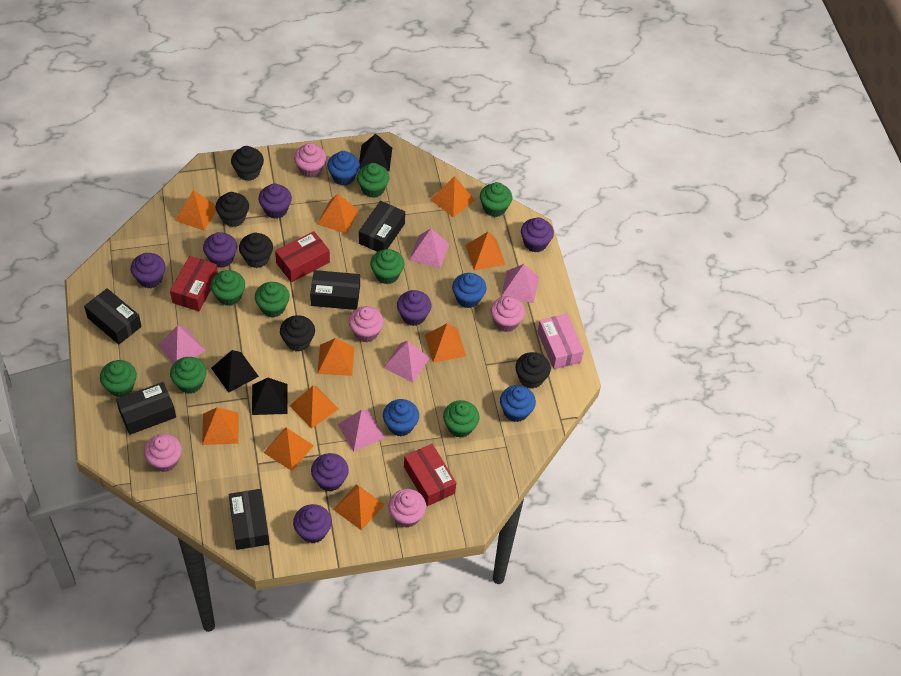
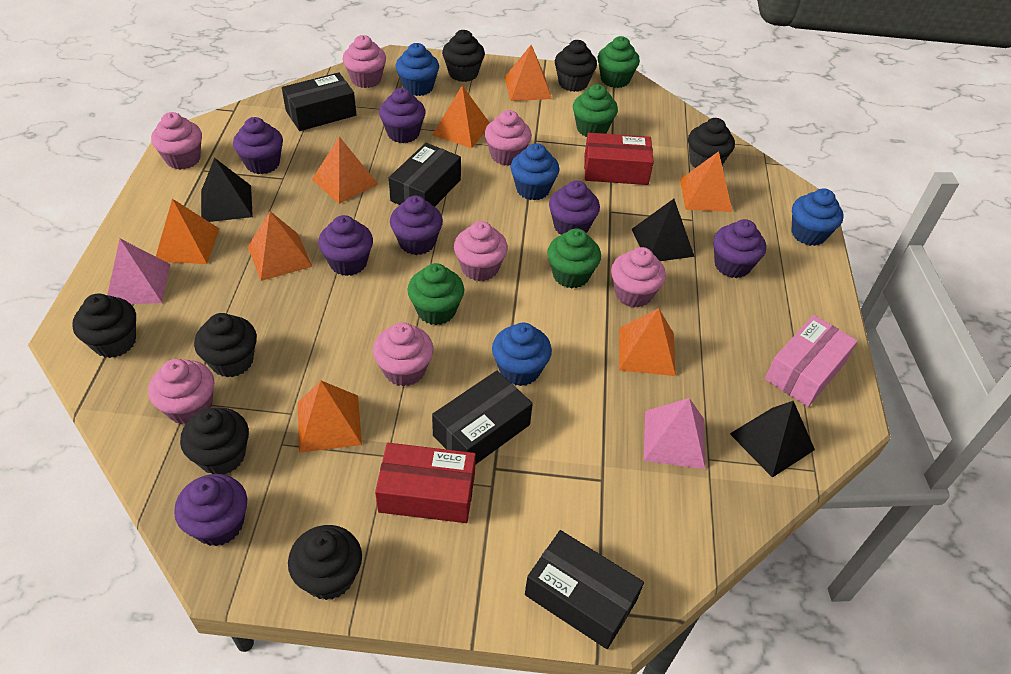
black box: 5 -> 4
black cupcake: 5 -> 7
green cupcake: 8 -> 4
orange pyramid: 10 -> 8
pink cupcake: 5 -> 7
pink pyramid: 5 -> 2
red box: 3 -> 2

